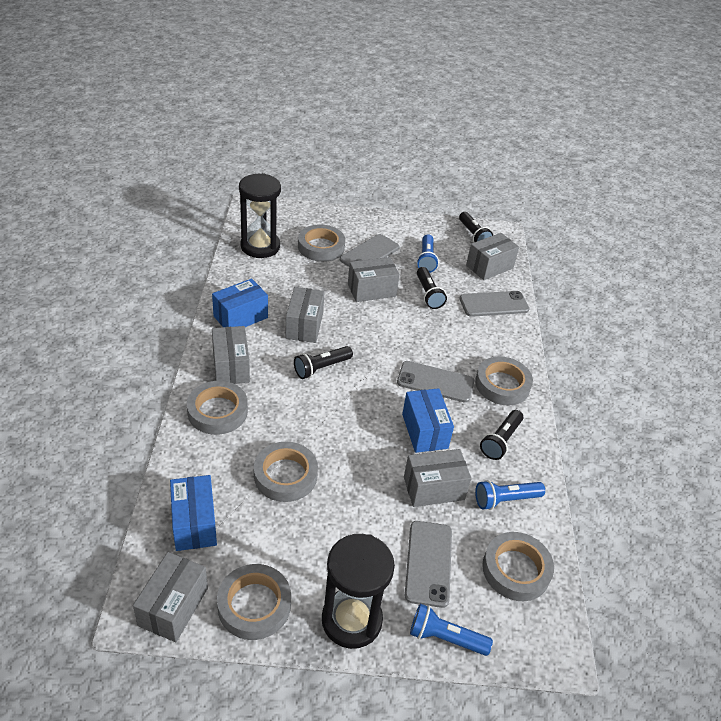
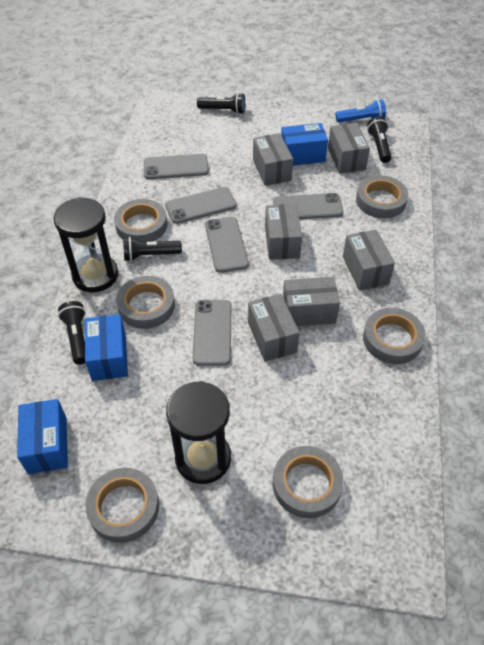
blue flashlight: 3 -> 1
grey phone: 4 -> 5

